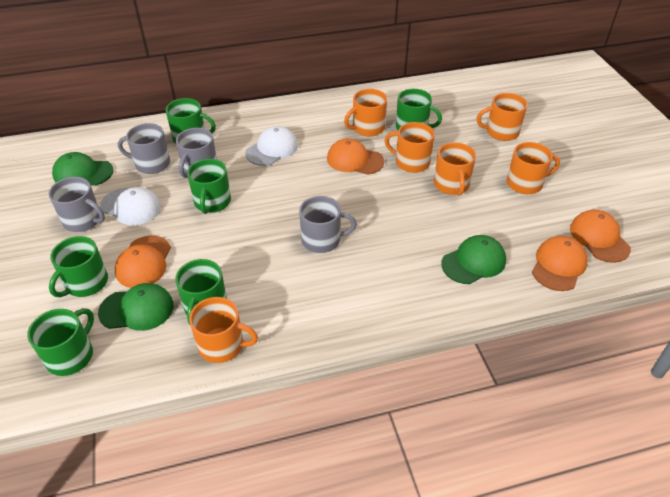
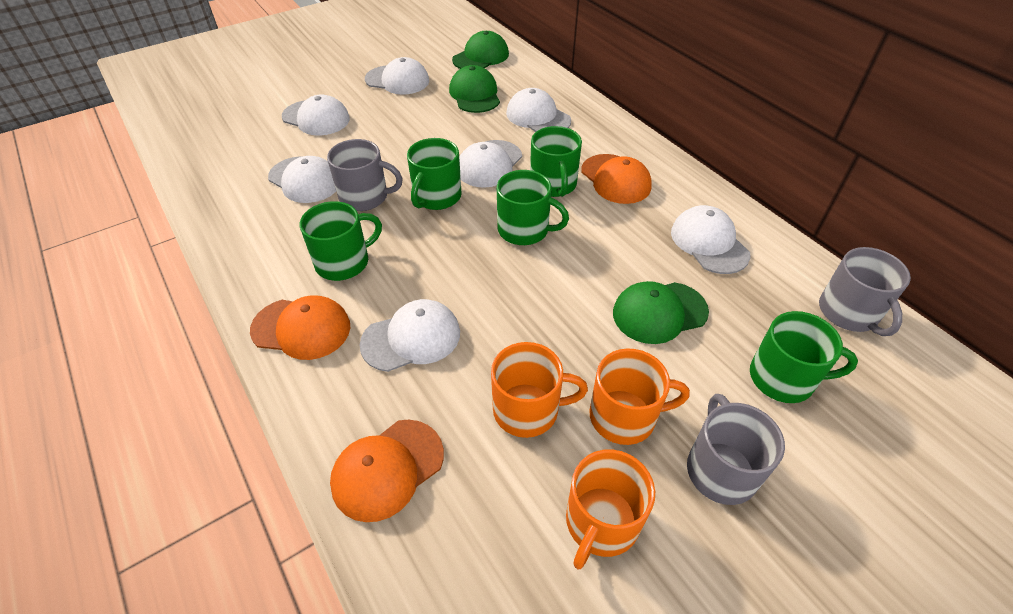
green mug: 6 -> 5
grey mug: 4 -> 3
orange cap: 4 -> 3
orange mug: 6 -> 3
white cap: 2 -> 7

